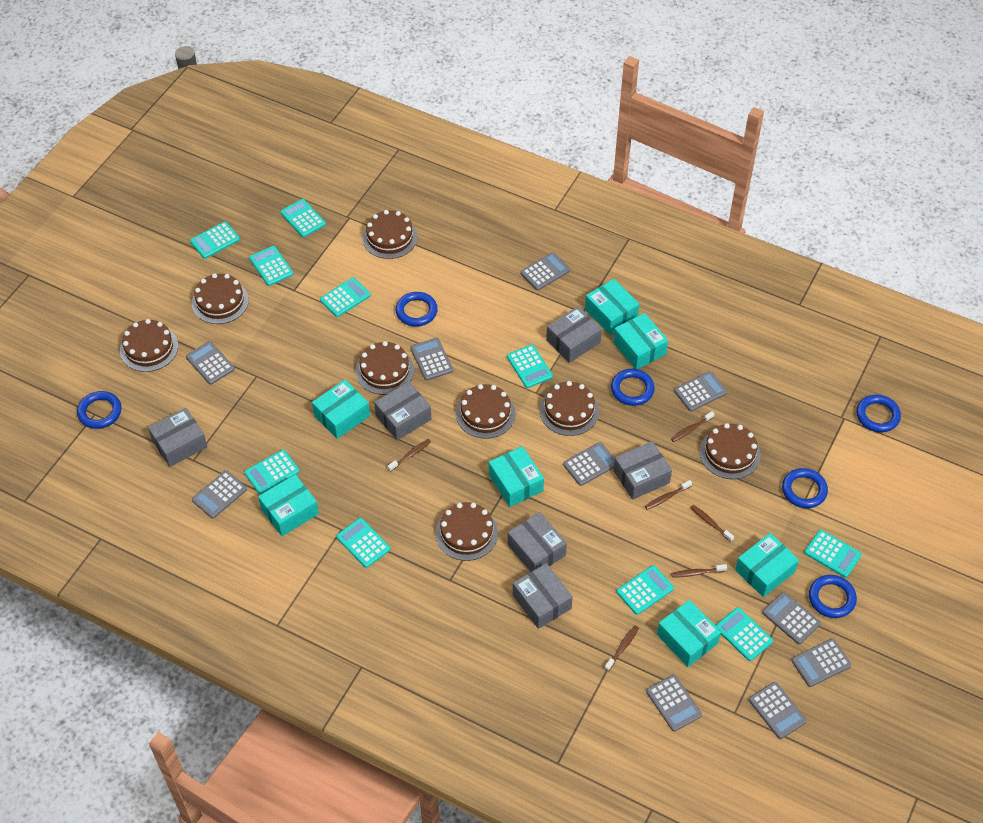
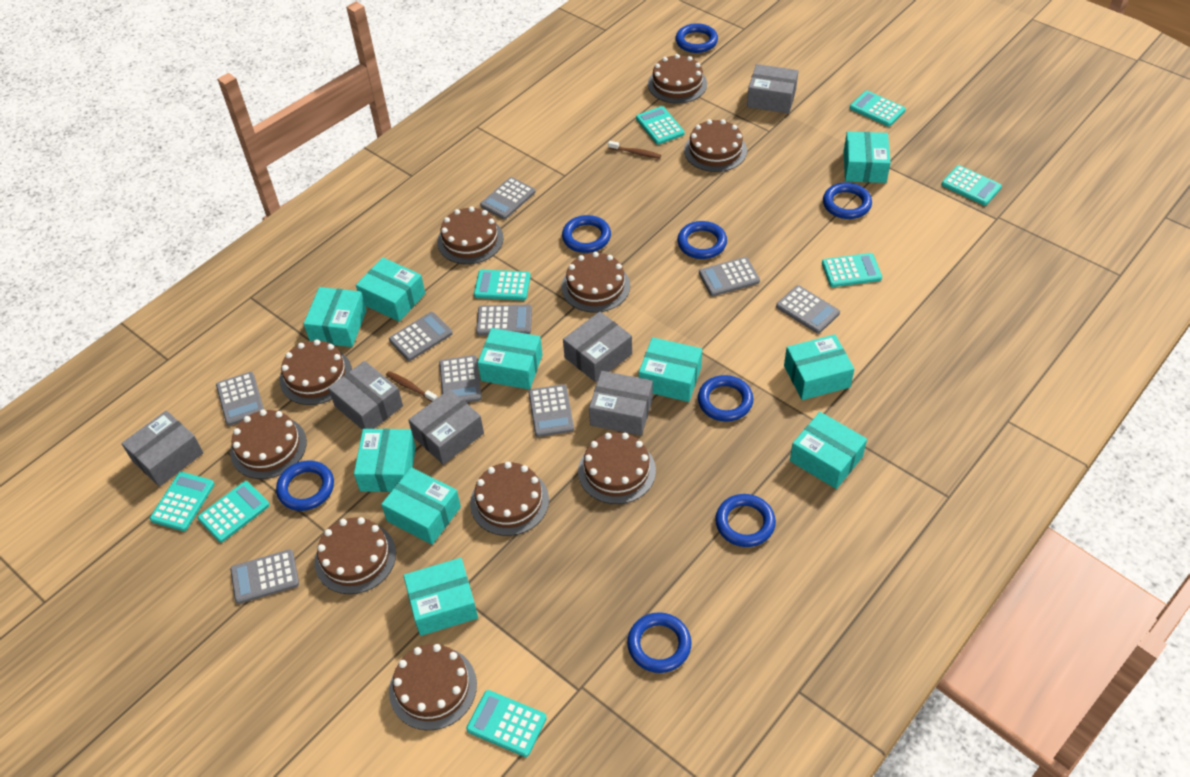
blue ring: 6 -> 8
brown cake: 8 -> 10
brown toothbrush: 6 -> 2
grey calculator: 10 -> 9
turquoise box: 7 -> 10
turquoise calculator: 10 -> 8

